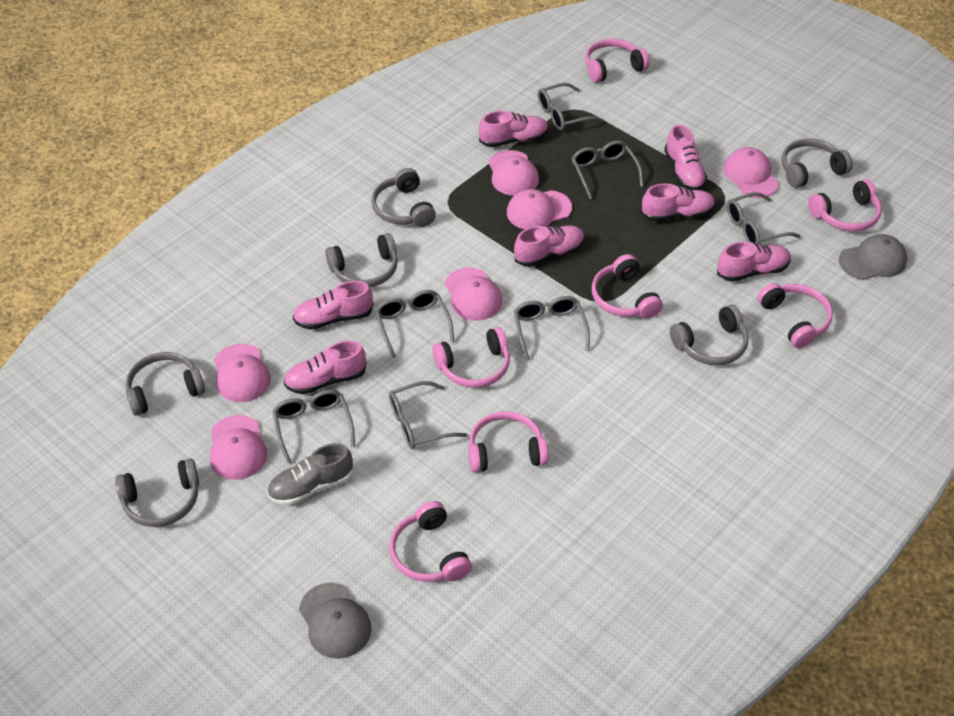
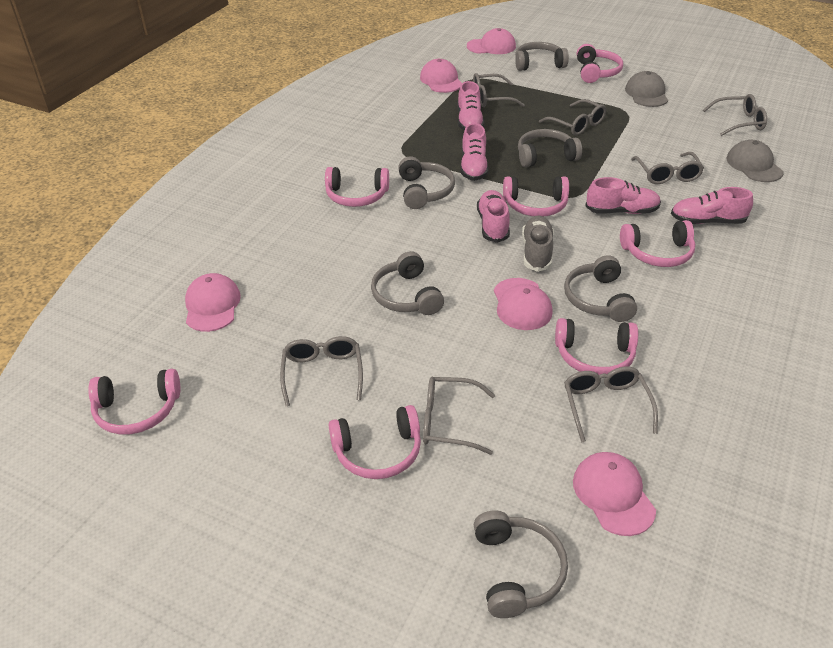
pink cap: 6 -> 5
pink shoe: 7 -> 5

